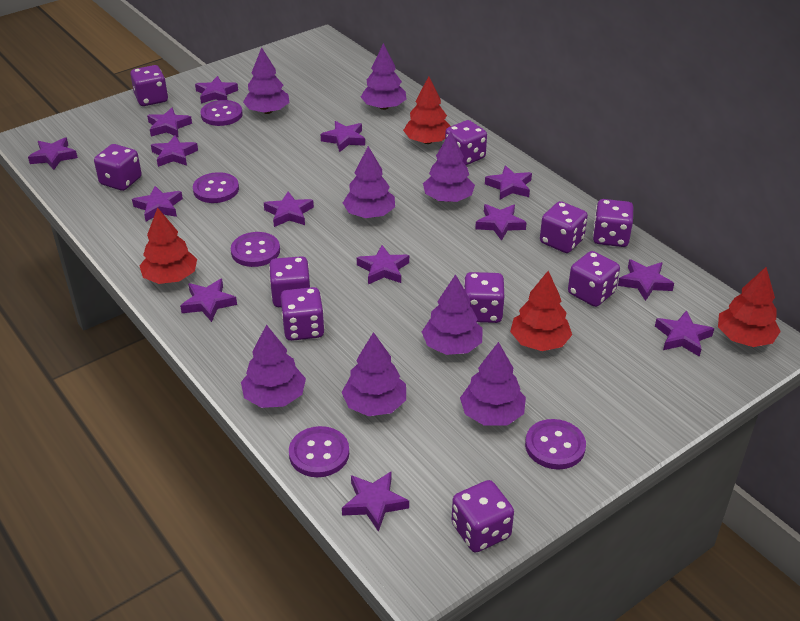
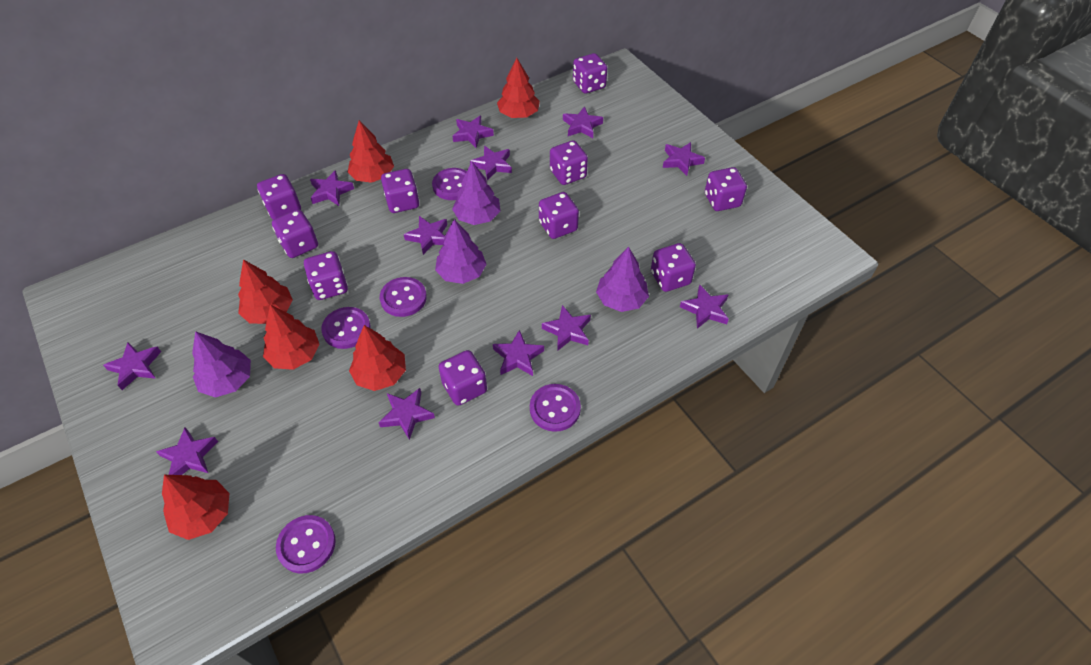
purple star: 14 -> 12
purple tree: 8 -> 4
red tree: 4 -> 6

